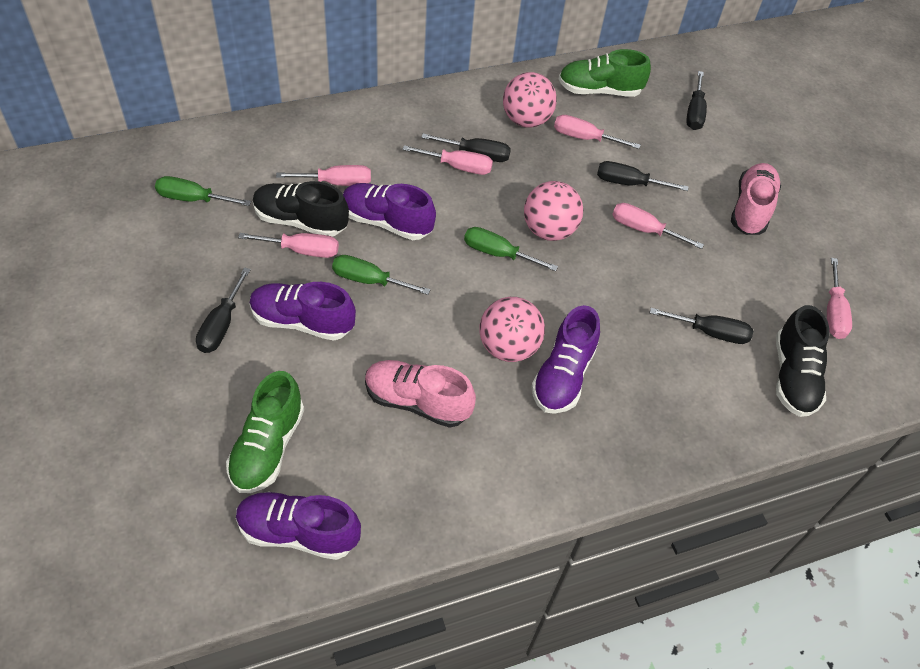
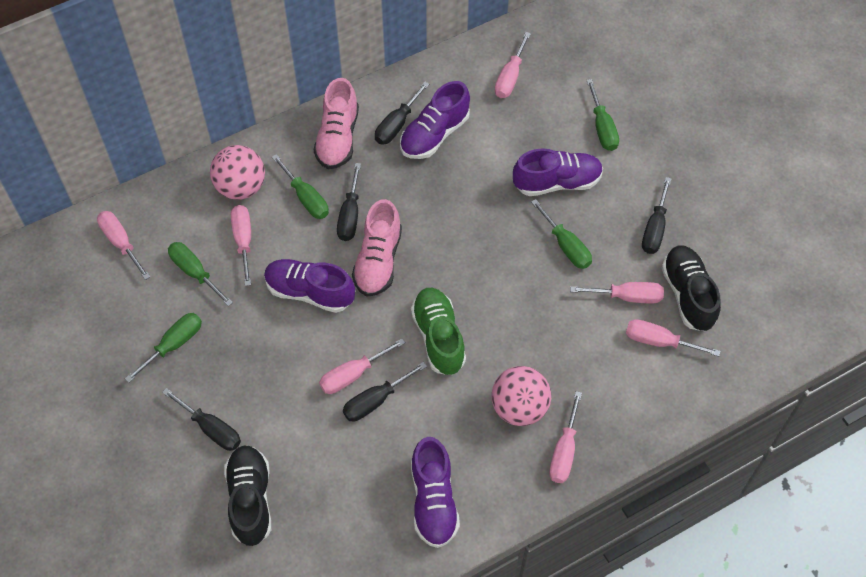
green screwdriver: 3 -> 5
green shoe: 2 -> 1
pink ball: 3 -> 2
pink screwdriver: 6 -> 7

